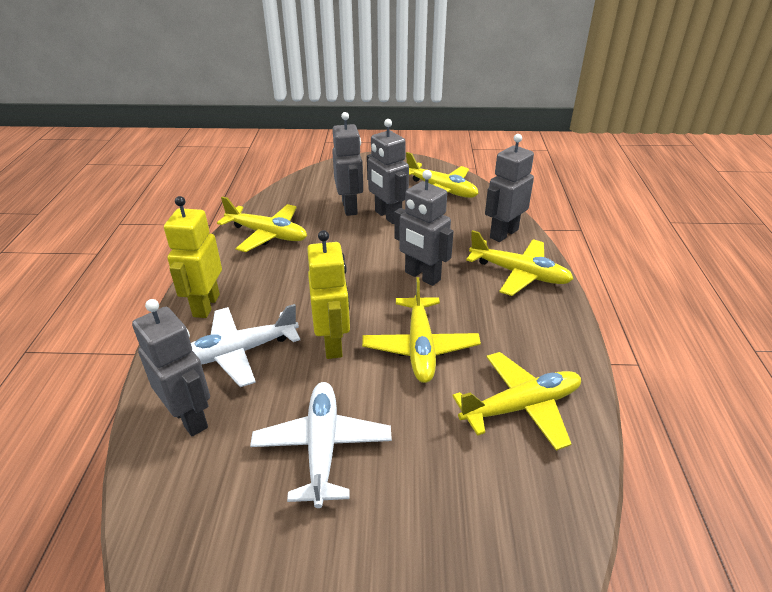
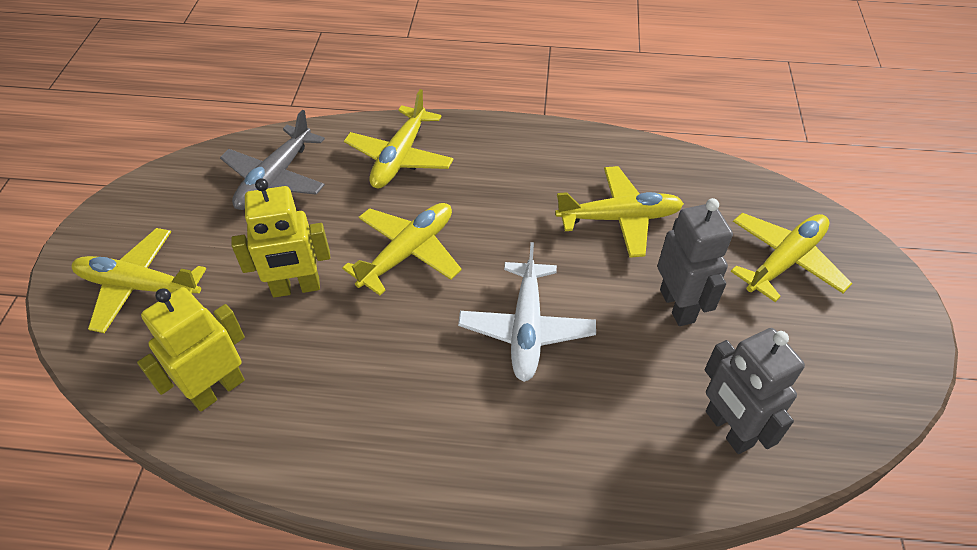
grey plane: 0 -> 1
grey robot: 5 -> 2
white plane: 2 -> 1

